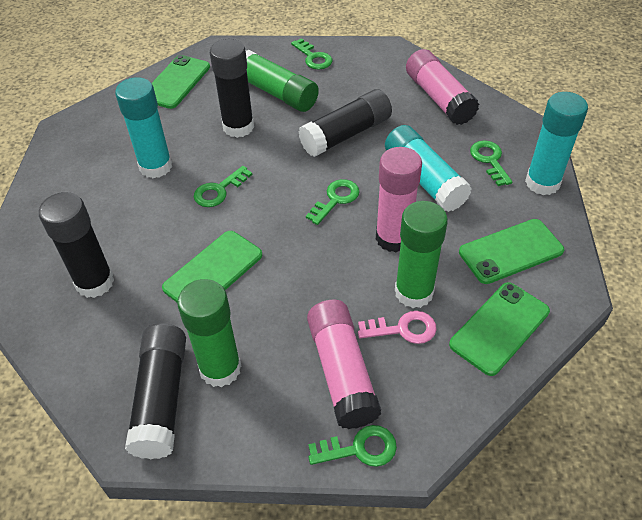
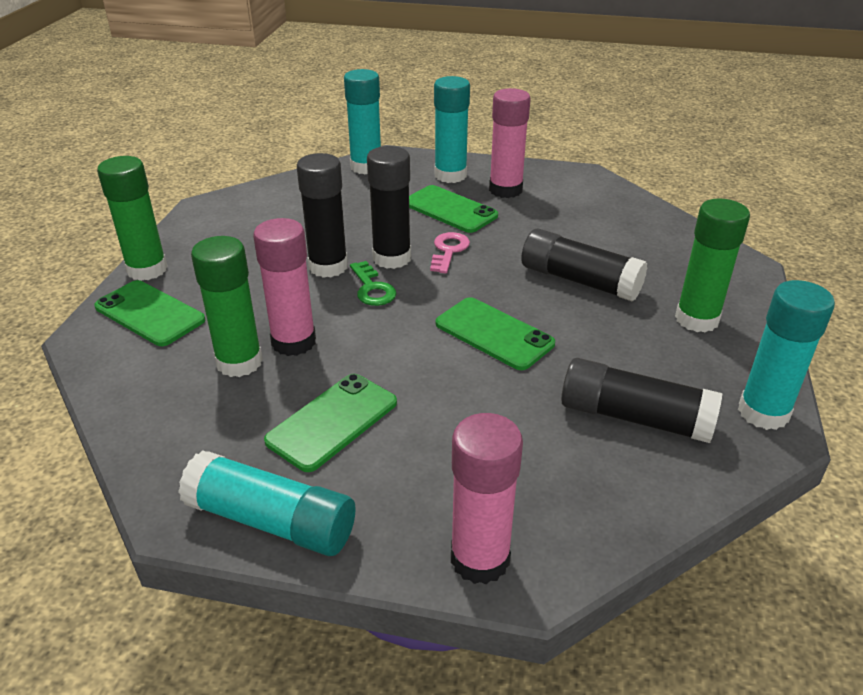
green key: 5 -> 1
turquoise glue stick: 3 -> 4

